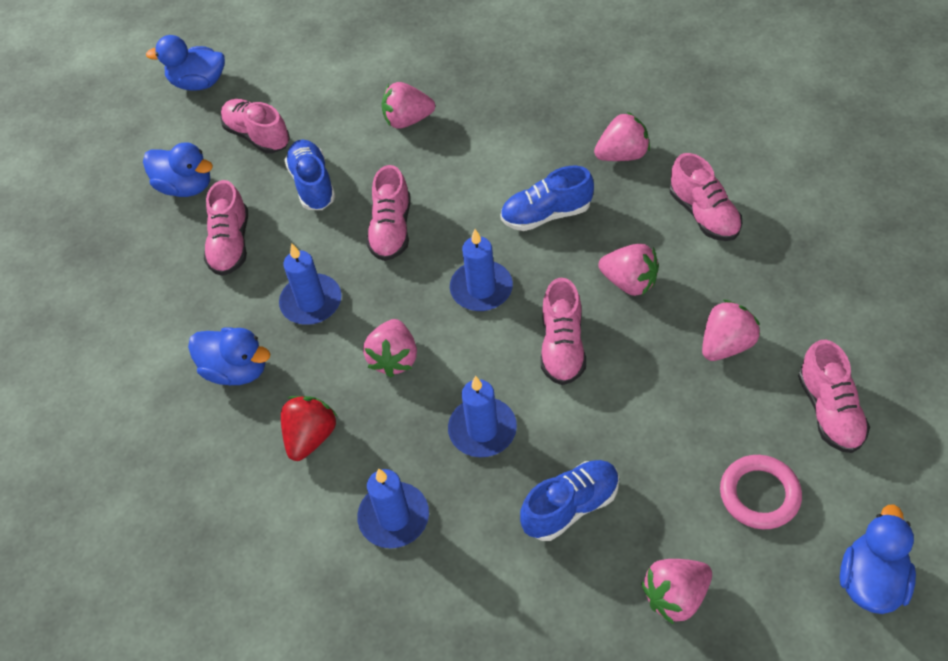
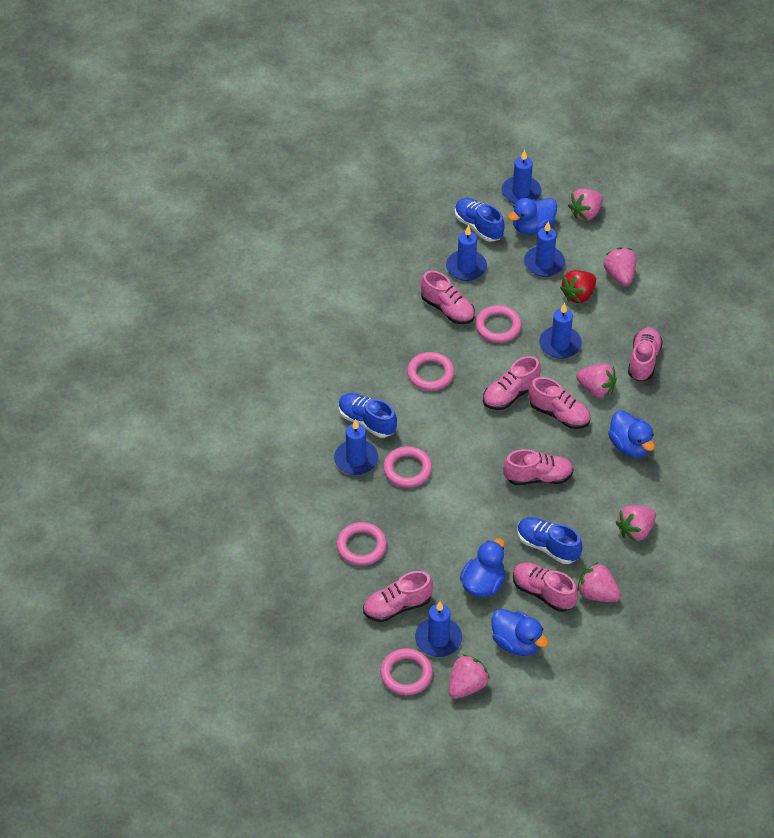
blue candle: 4 -> 6
pink ring: 1 -> 5
pink shoe: 6 -> 7

